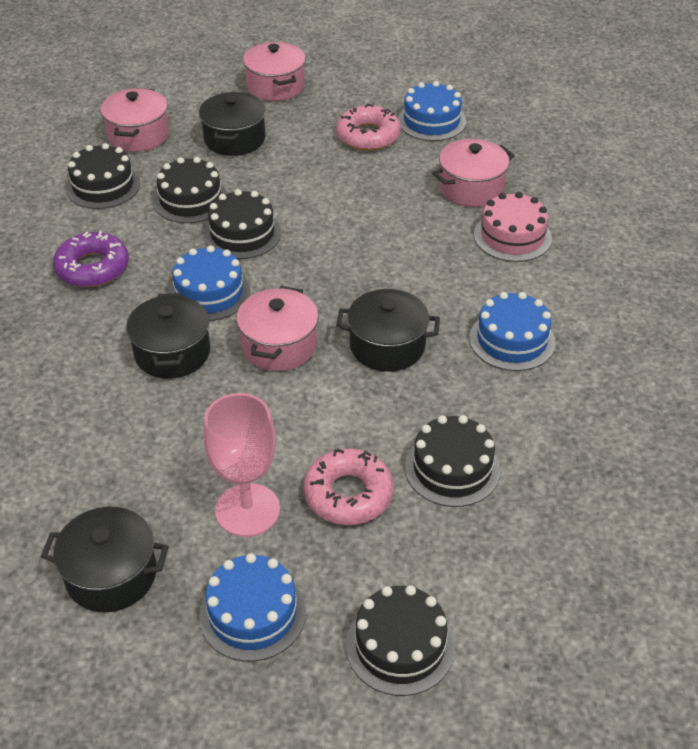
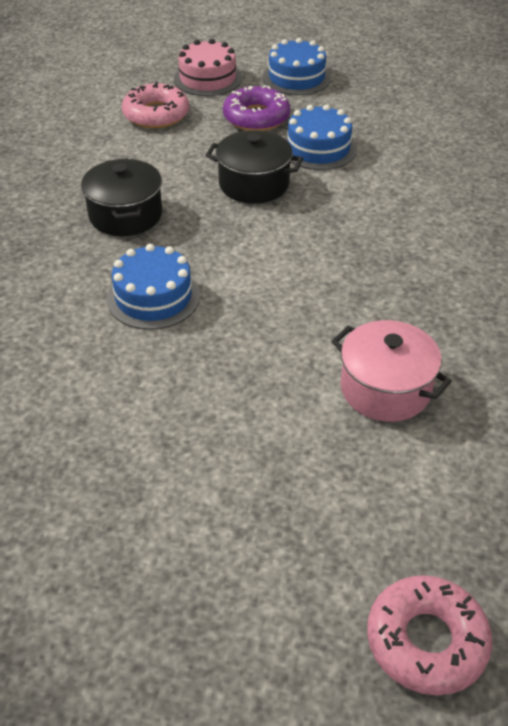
black cake: 5 -> 0
black pot: 4 -> 2
blue cake: 4 -> 3
pink goblet: 1 -> 0
pink pot: 4 -> 1

